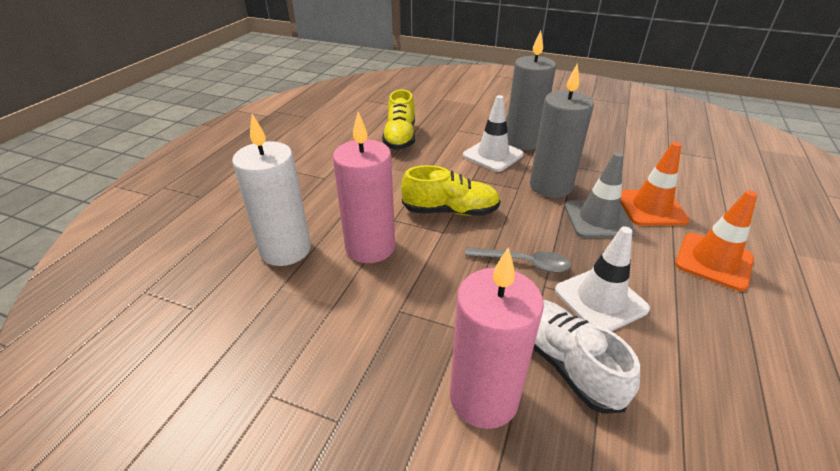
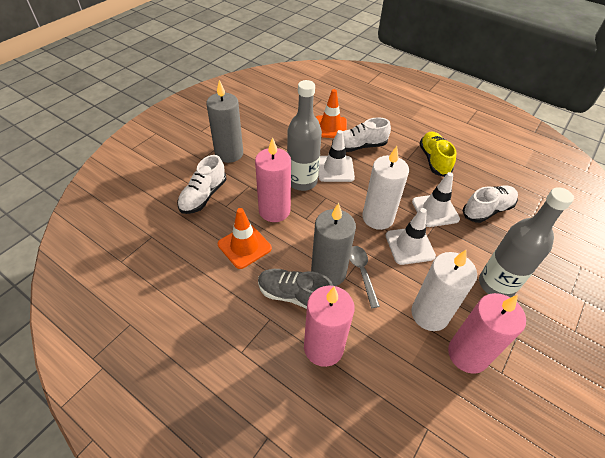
grey bottle: 0 -> 2
grey shoe: 0 -> 1
grey traffic cone: 1 -> 0
pink candle: 2 -> 3
white candle: 1 -> 2
white shoe: 1 -> 3
white traffic cone: 2 -> 3
yellow shoe: 2 -> 1

